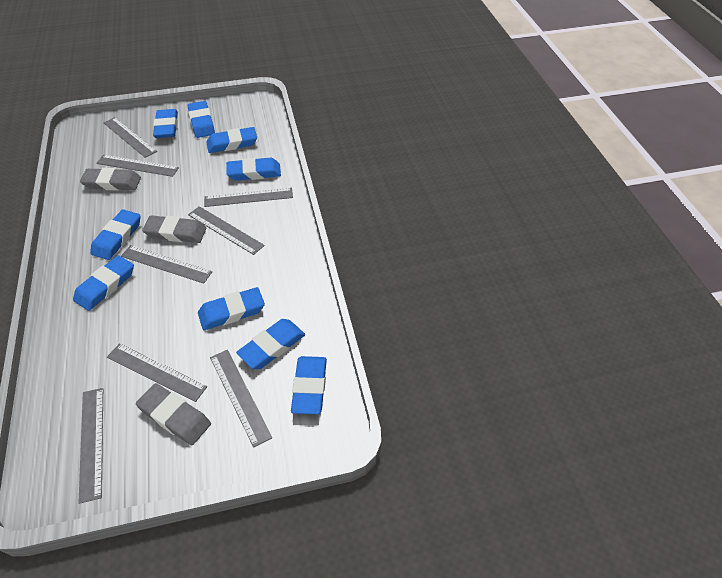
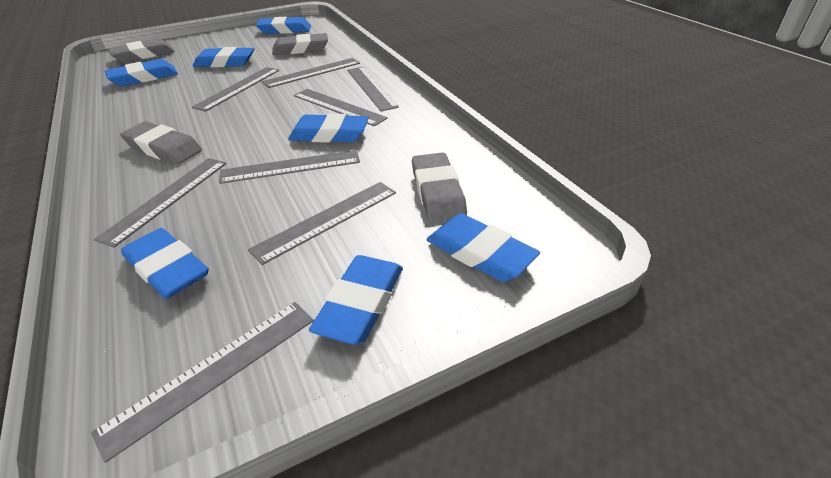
blue eraser: 9 -> 7
grey eraser: 3 -> 4

